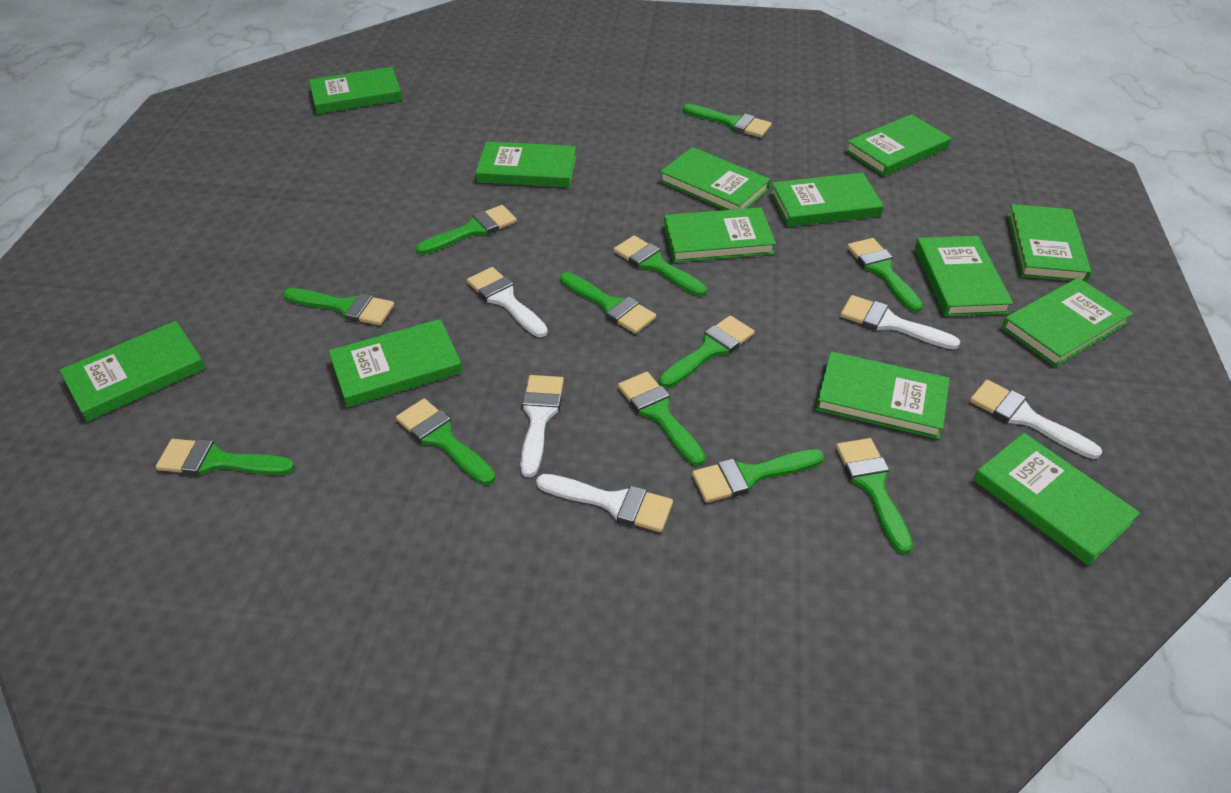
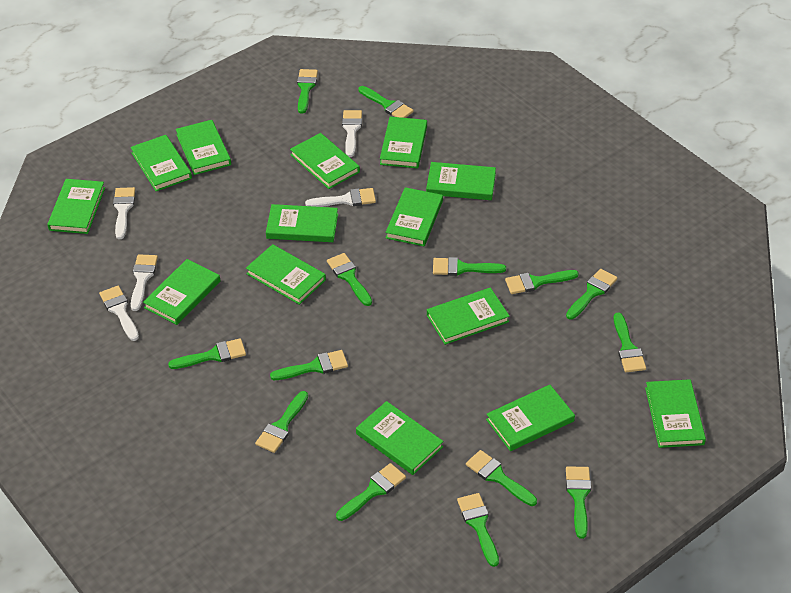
green book: 13 -> 14
green brush: 12 -> 14

